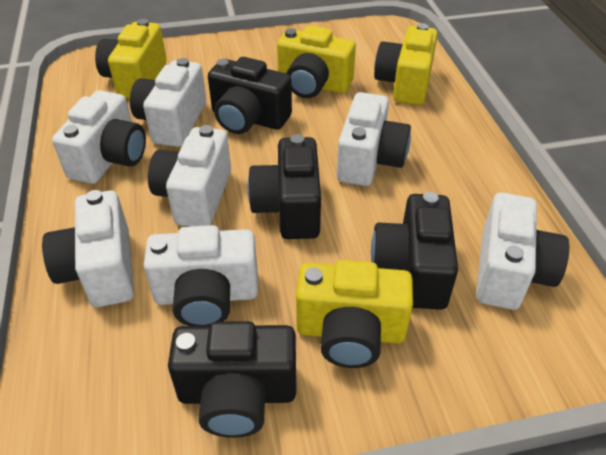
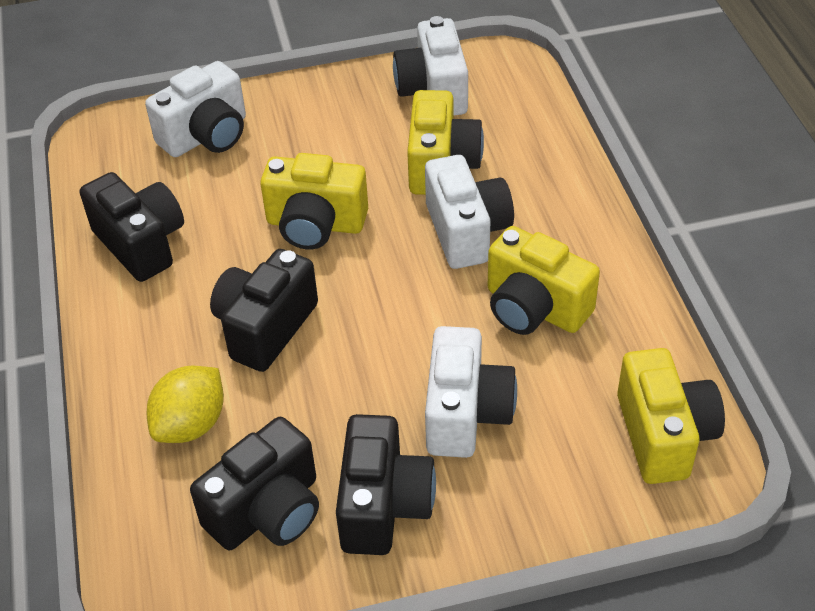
white camera: 7 -> 4
yellow lemon: 0 -> 1

